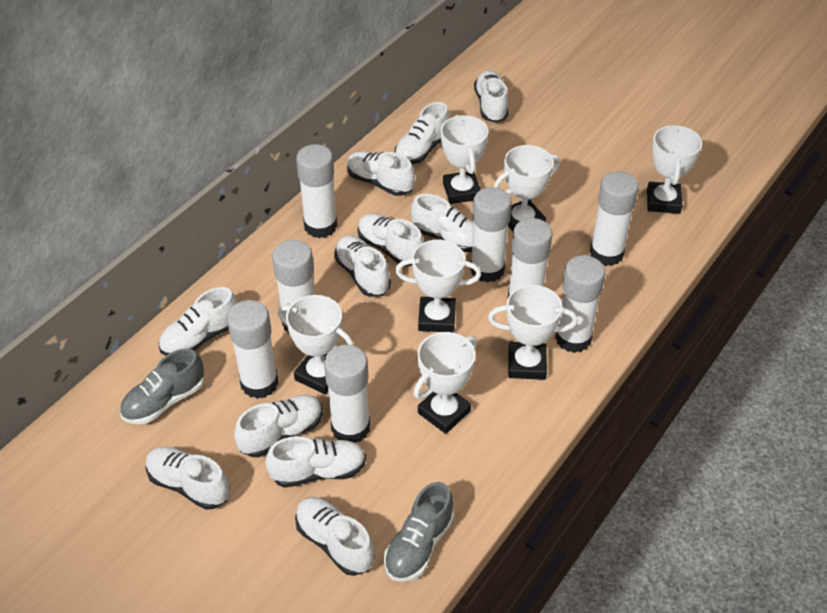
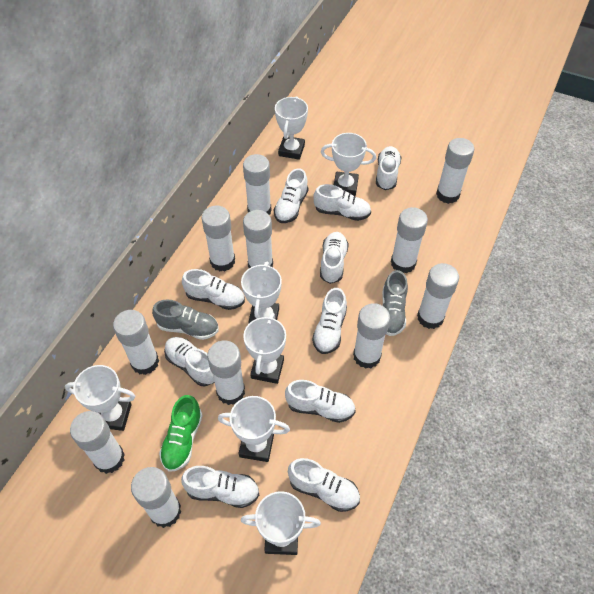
green shoe: 0 -> 1
white glue stick: 8 -> 11
white shoe: 11 -> 10

